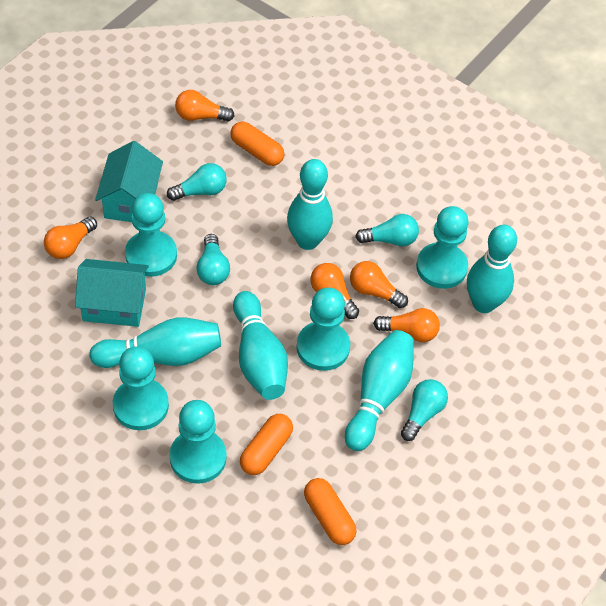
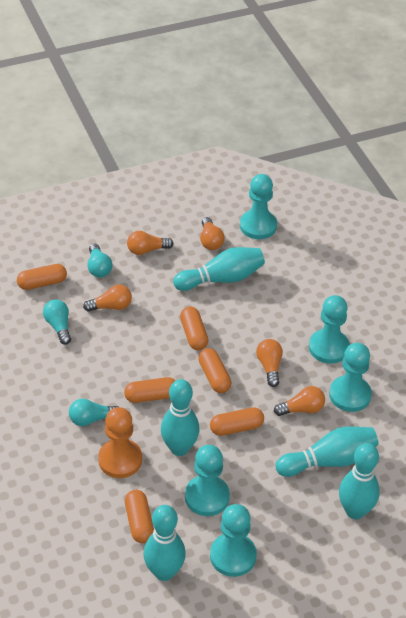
orange capsule: 3 -> 6
orange pawn: 0 -> 1
turquoise house: 2 -> 0
turquoise light bulb: 4 -> 3

